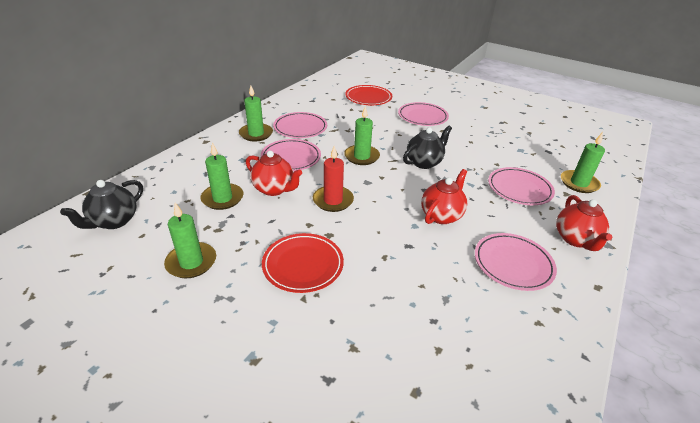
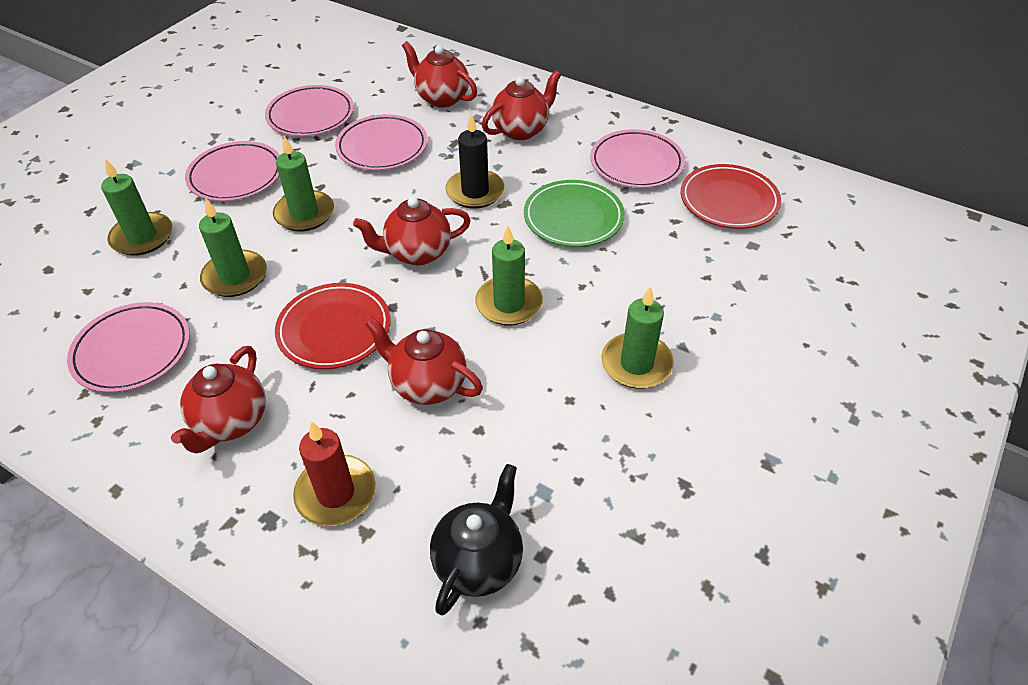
black candle: 0 -> 1
black teapot: 2 -> 1
green plate: 0 -> 1
red teapot: 3 -> 5

